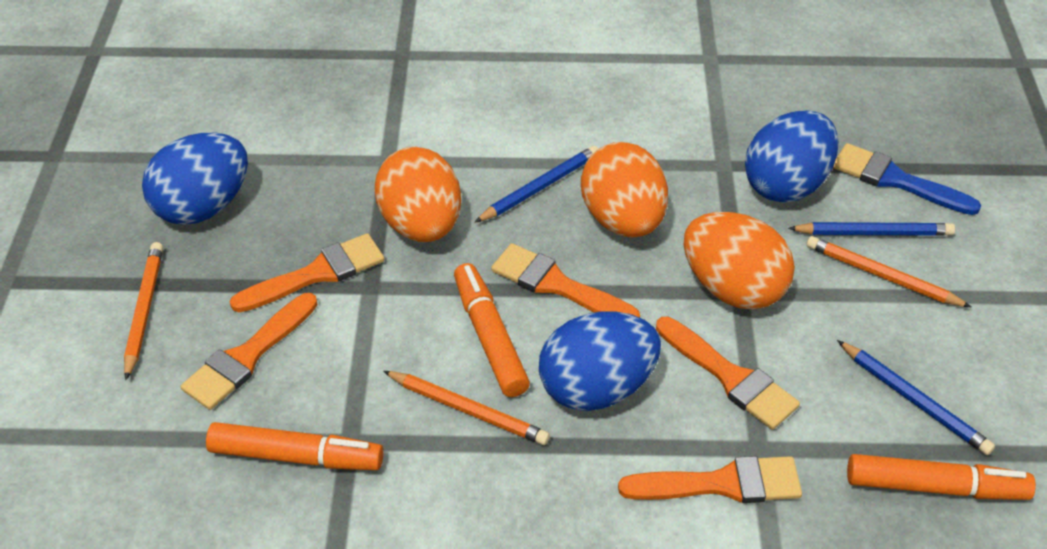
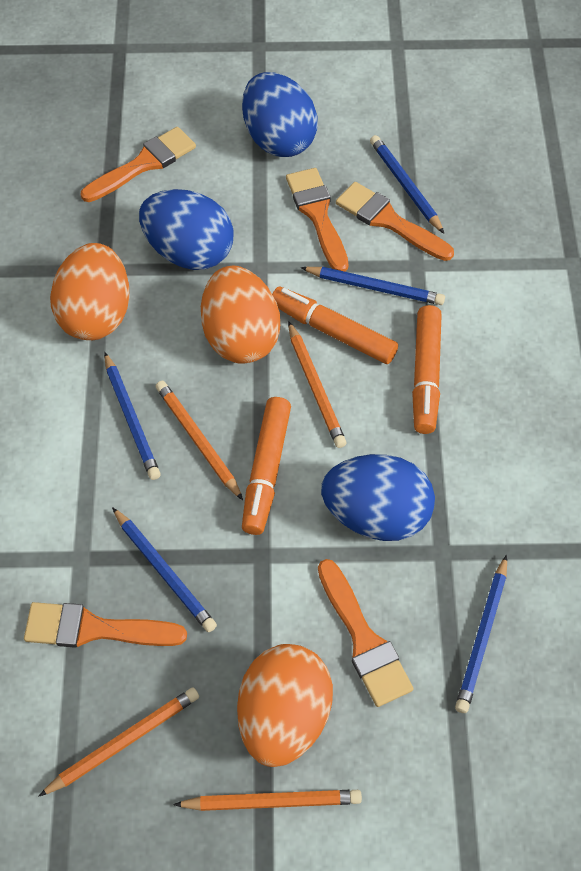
blue brush: 1 -> 0
blue pencil: 3 -> 5
orange pencil: 3 -> 4

